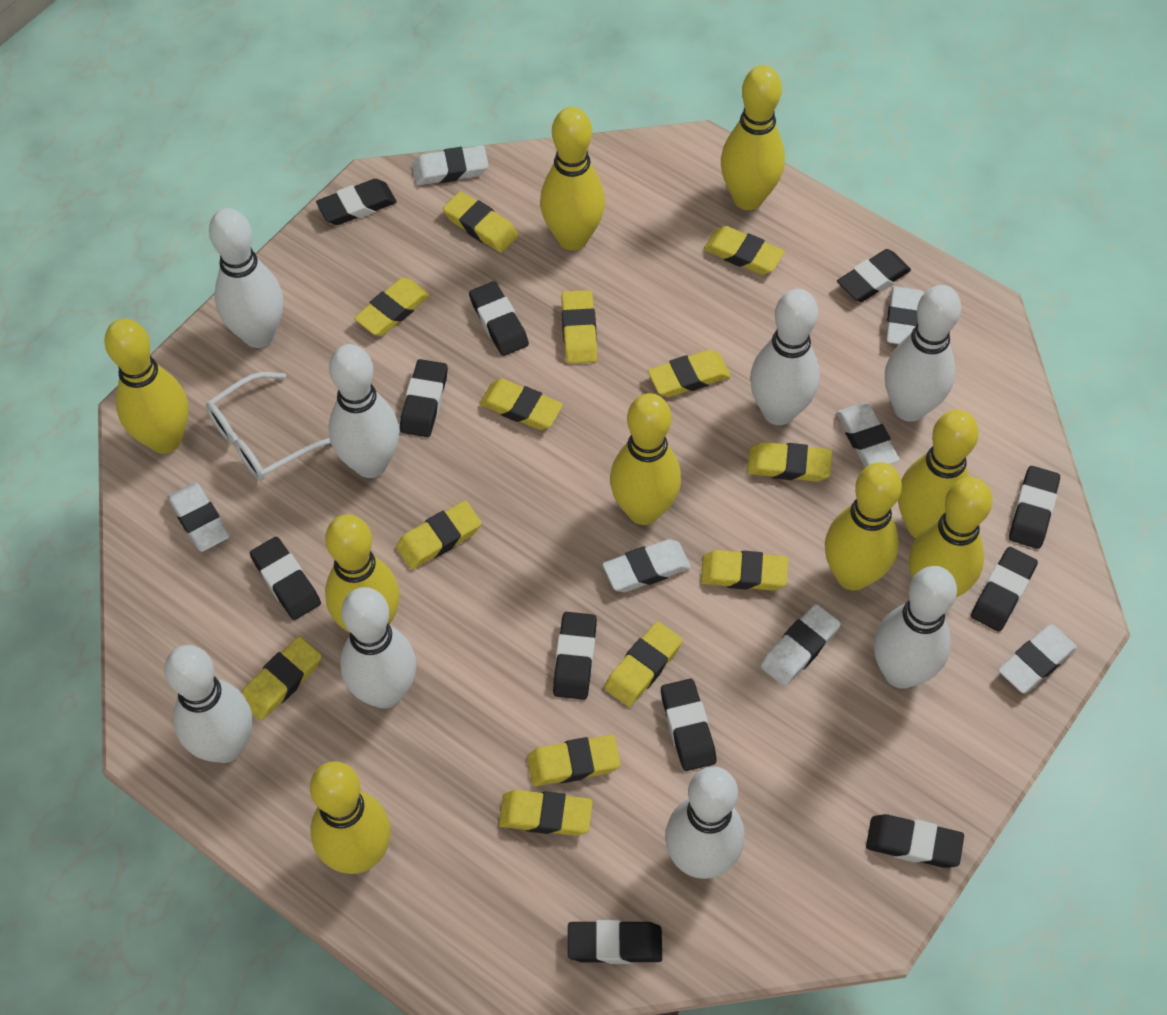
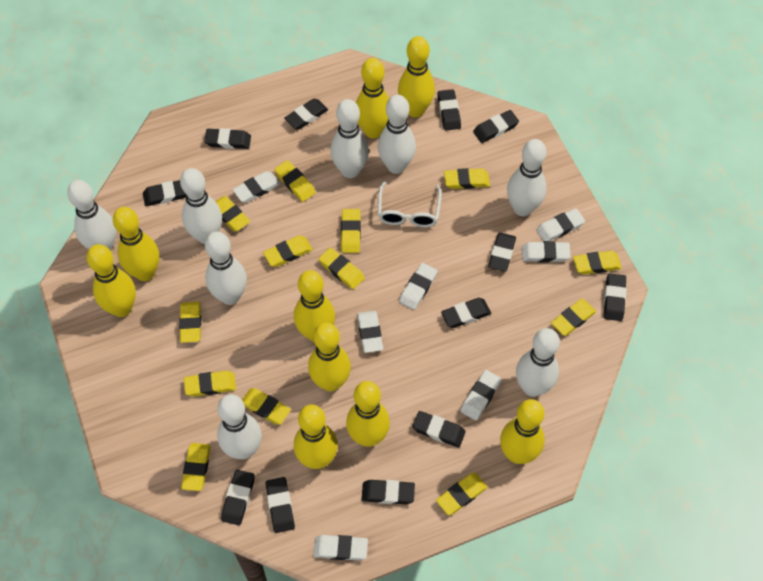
black eraser: 11 -> 12

